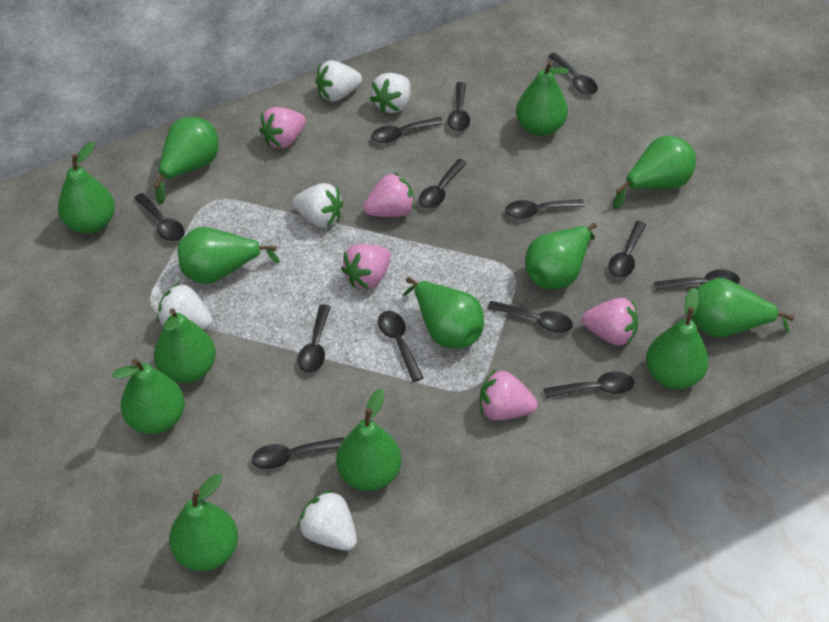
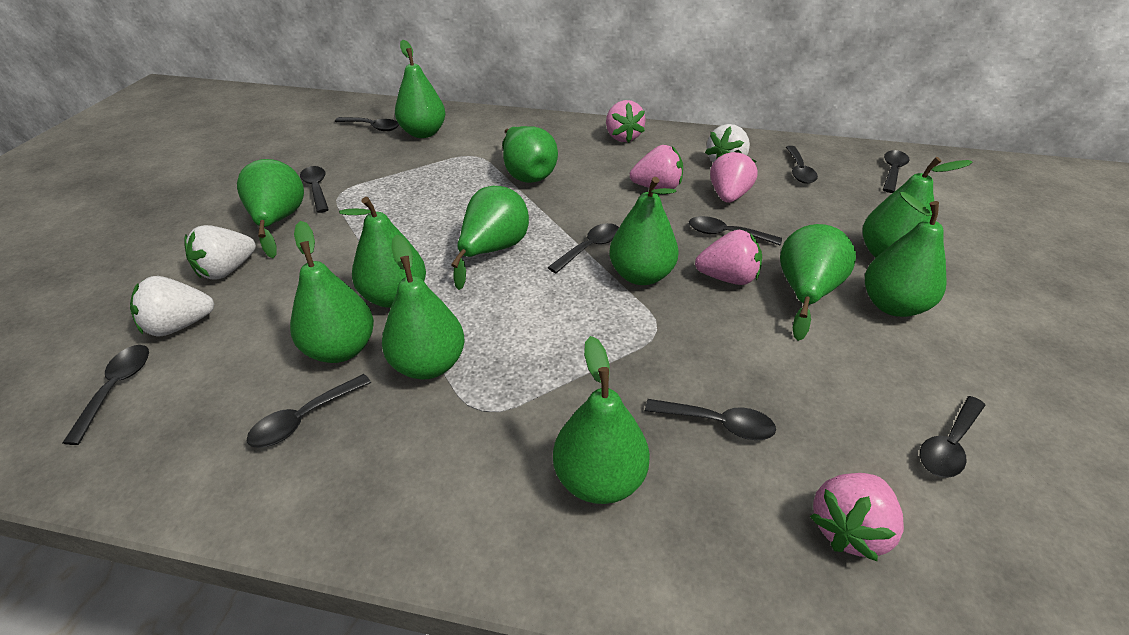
black spoon: 13 -> 10
green pear: 13 -> 12
white strawberry: 5 -> 3

